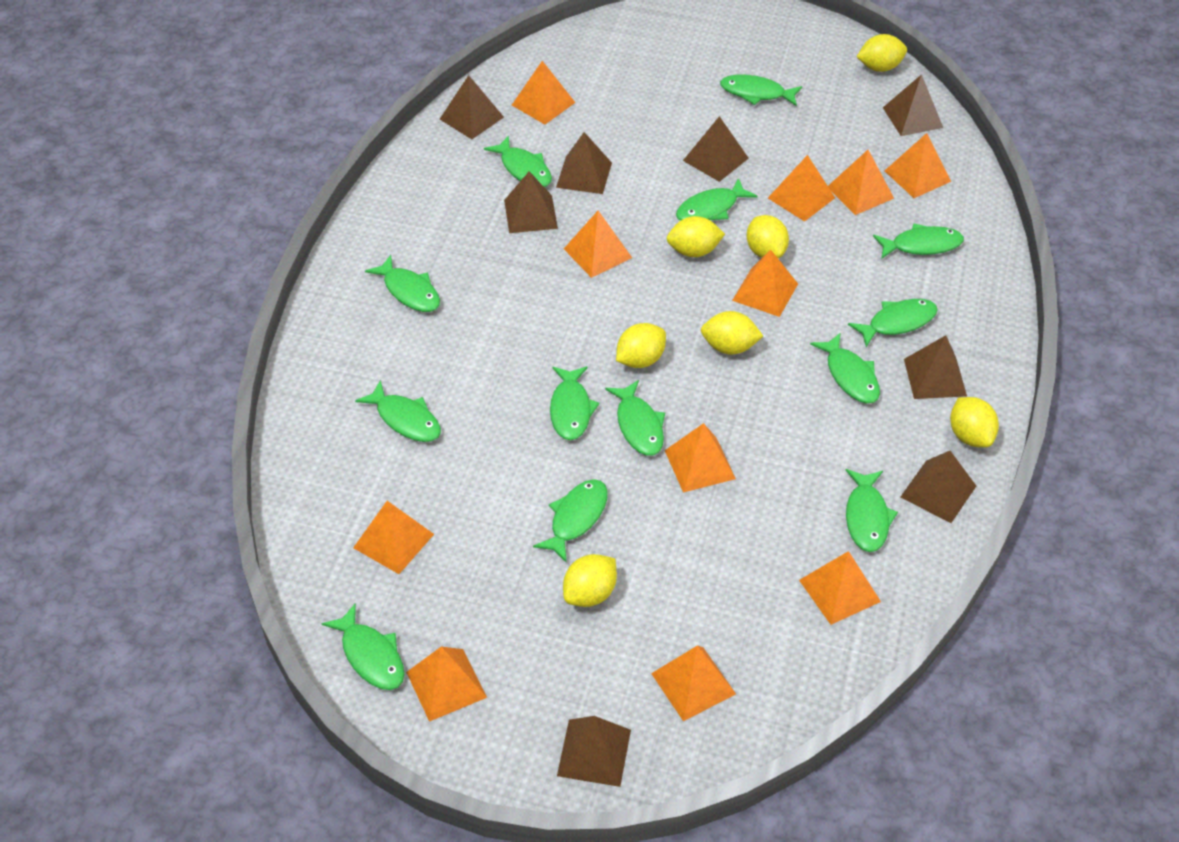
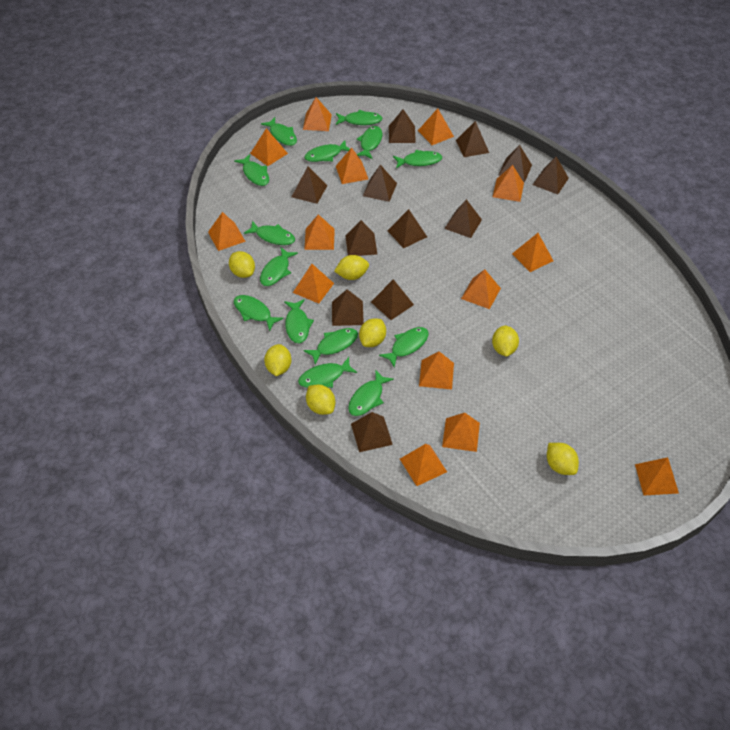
brown pyramid: 8 -> 12
green fish: 13 -> 14
orange pyramid: 11 -> 14

